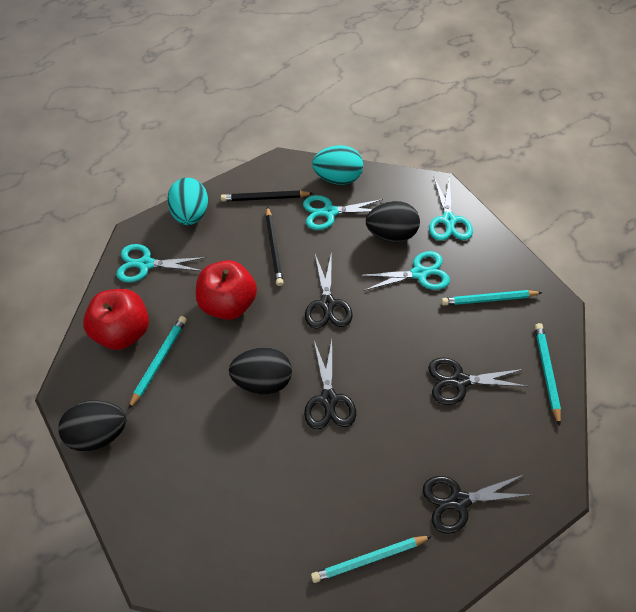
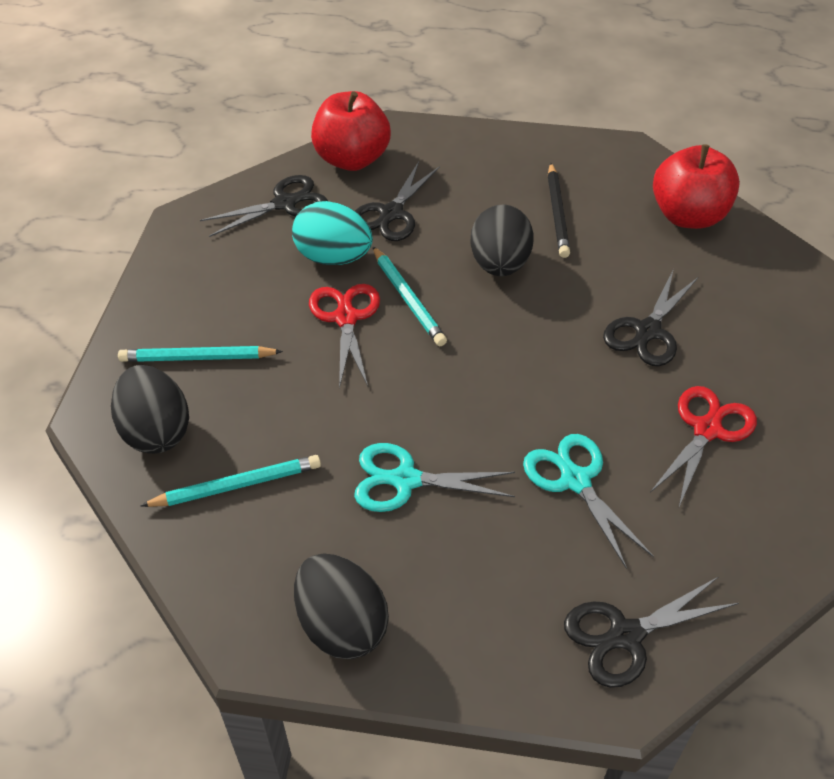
black pencil: 2 -> 1
red scissors: 0 -> 2
turquoise egg: 2 -> 1
turquoise pencil: 4 -> 3
turquoise scissors: 4 -> 2

